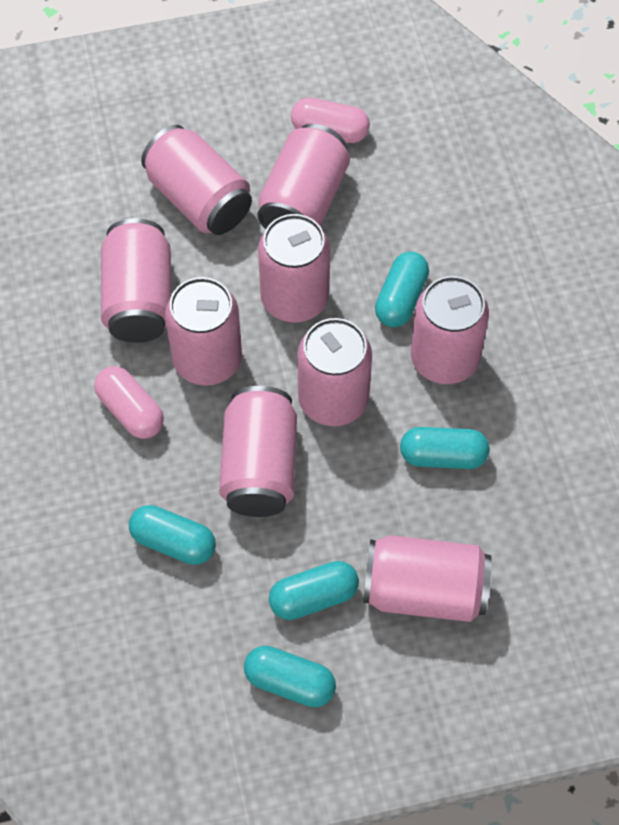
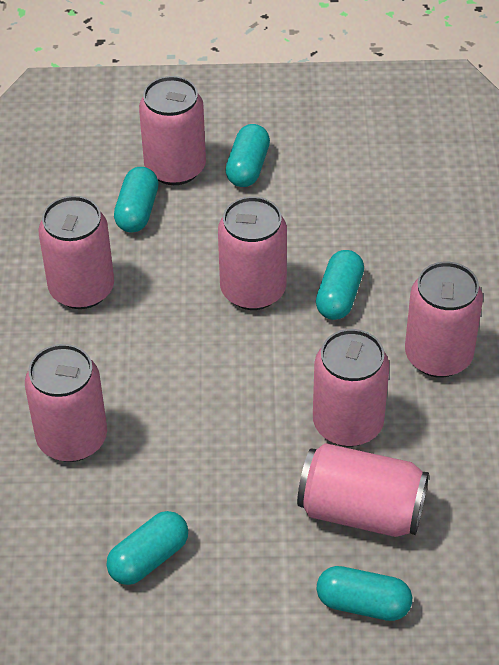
pink can: 9 -> 7
pink capsule: 2 -> 0

